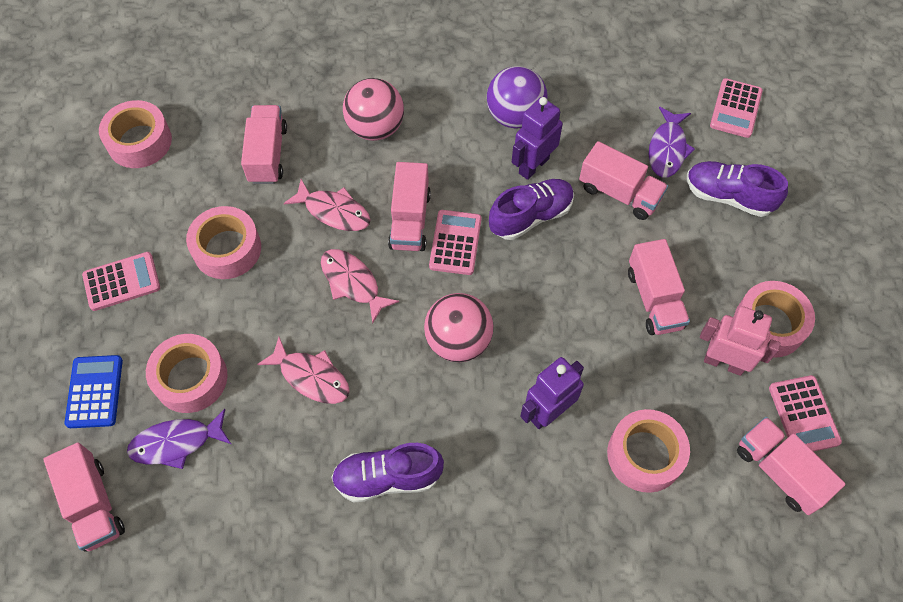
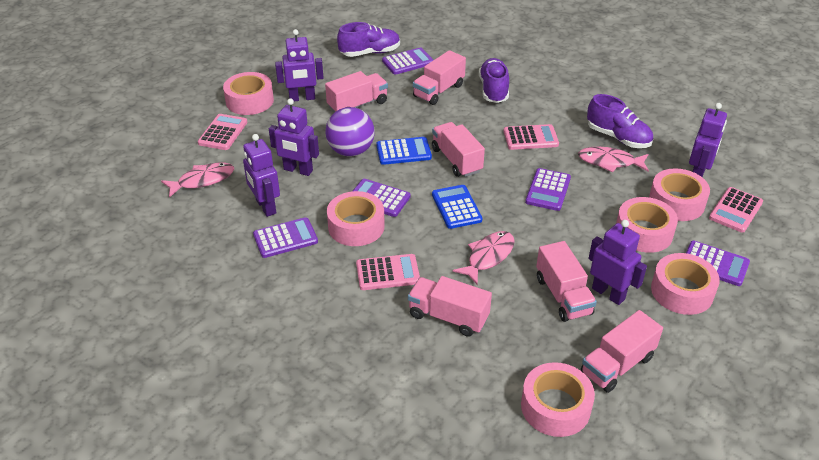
blue calculator: 1 -> 2
pink ball: 2 -> 0
pink robot: 1 -> 0
pink tape: 5 -> 6
purple calculator: 0 -> 5
purple fish: 2 -> 0
purple robot: 2 -> 5

